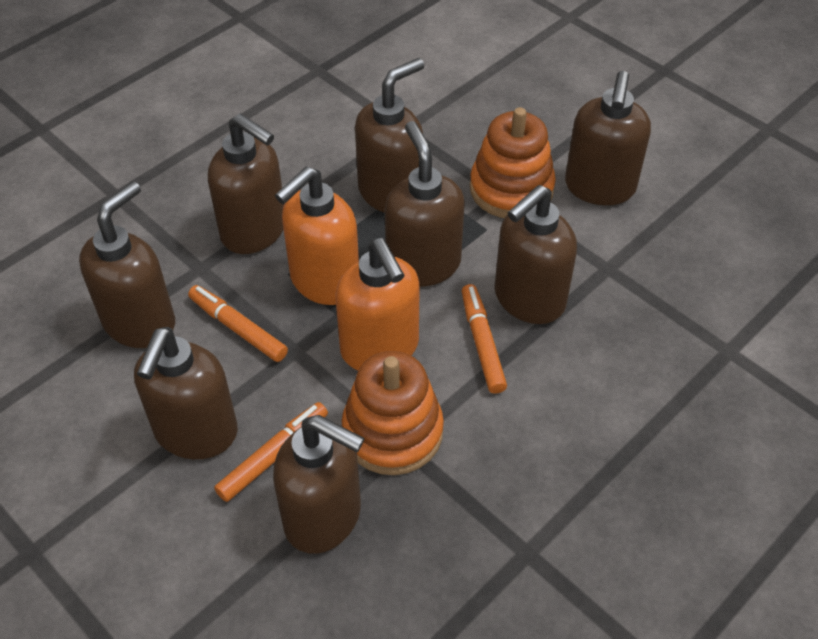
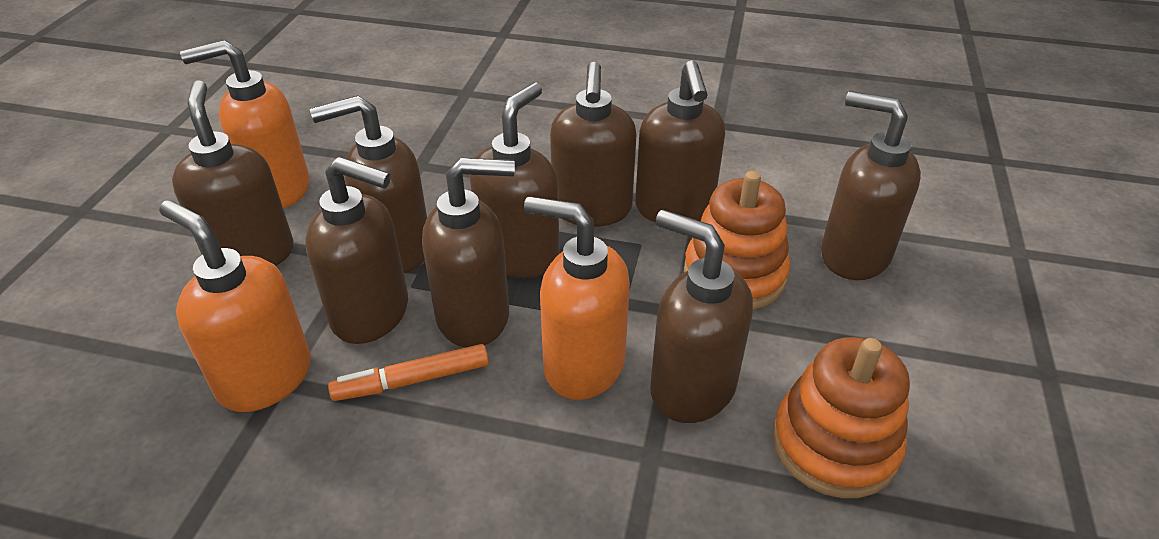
brown soap dispenser: 8 -> 9
orange marker: 3 -> 1
orange soap dispenser: 2 -> 3

